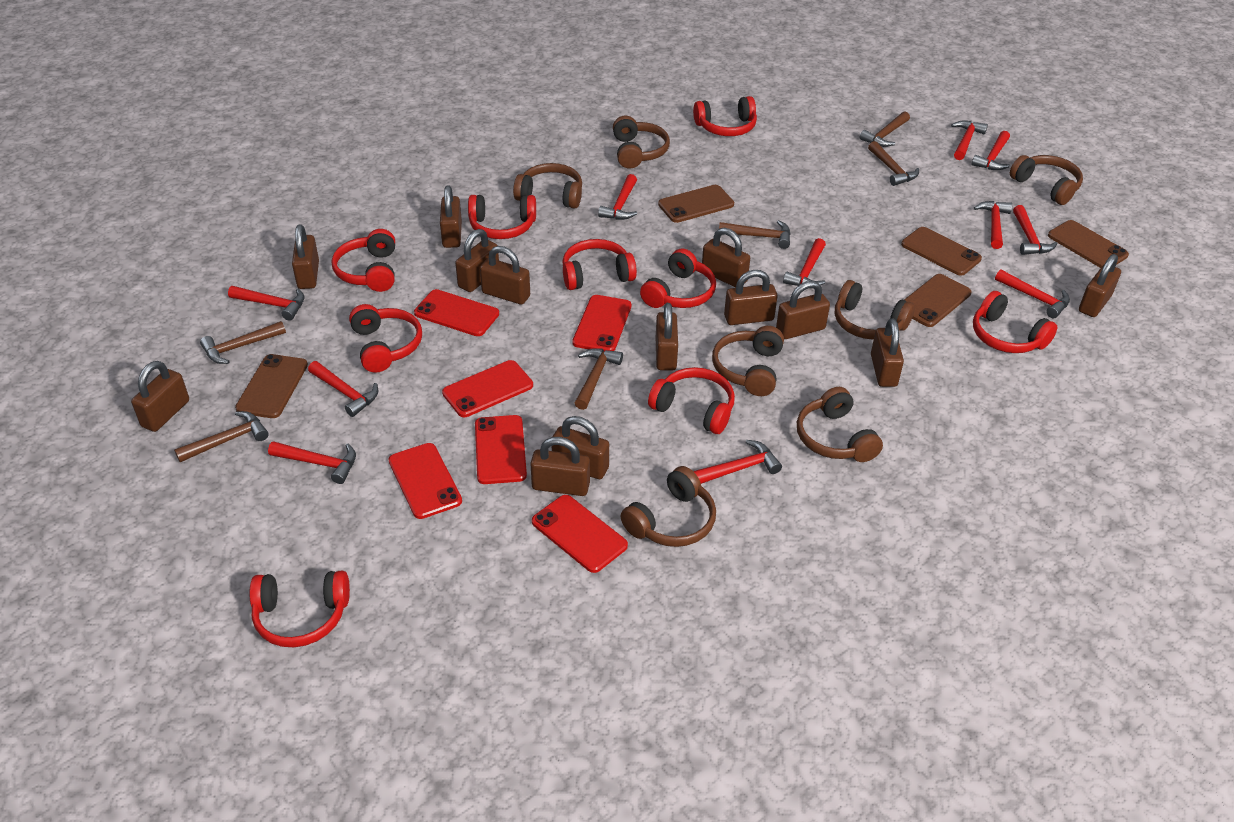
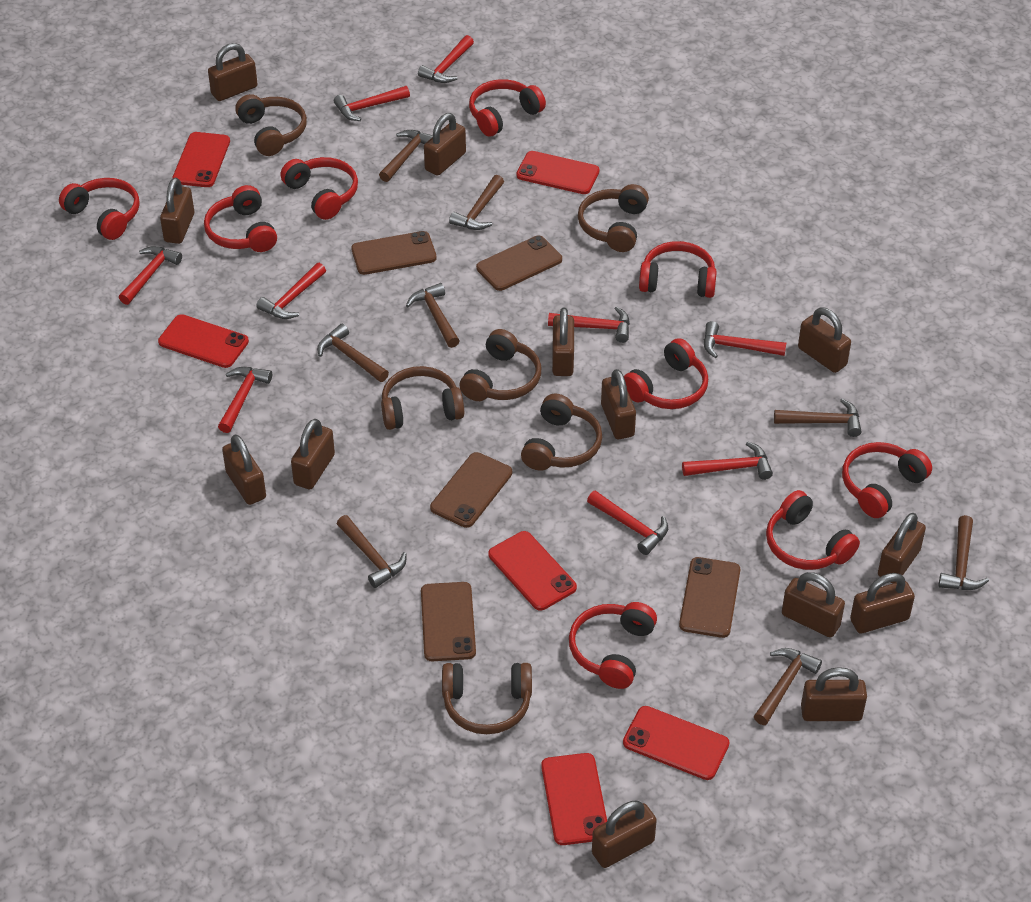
brown hammer: 6 -> 8
brown headphones: 7 -> 6
red hammer: 11 -> 9

